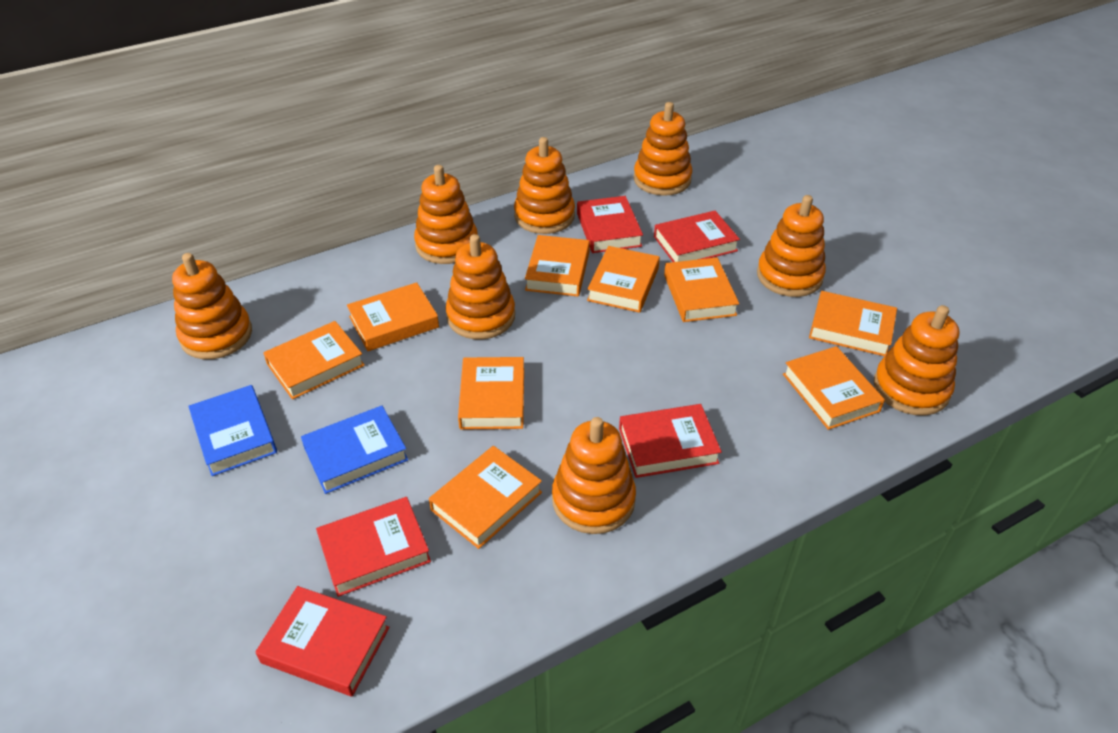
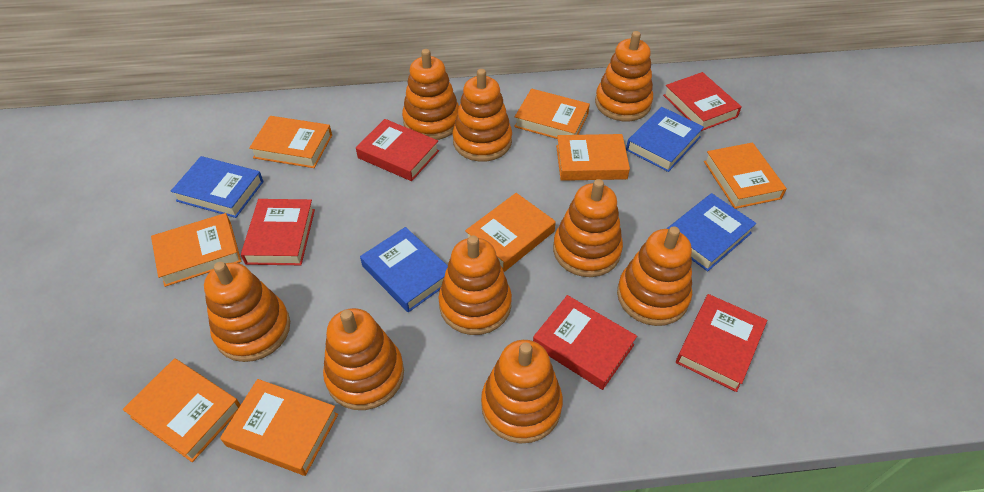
blue book: 2 -> 4
orange book: 9 -> 8
orange stacking toy: 8 -> 9

